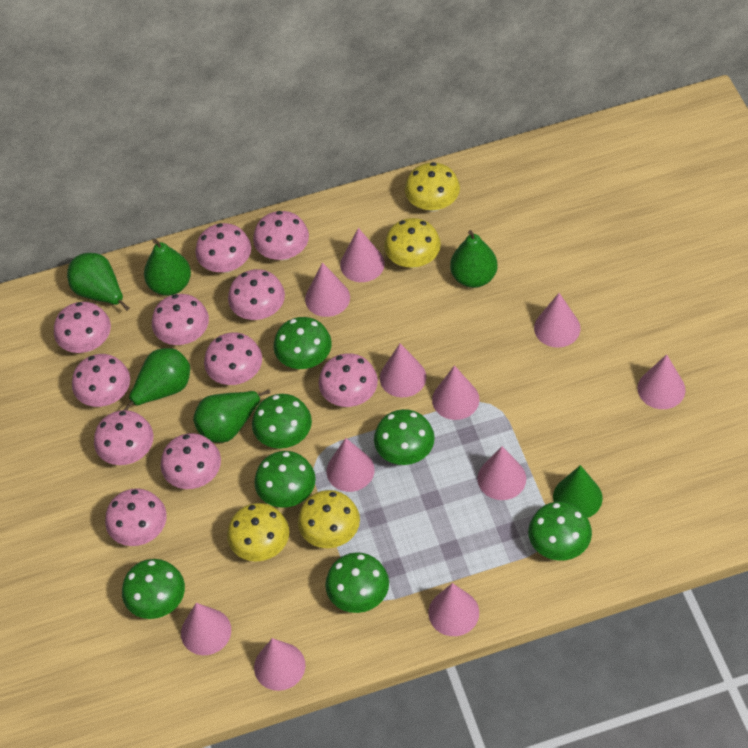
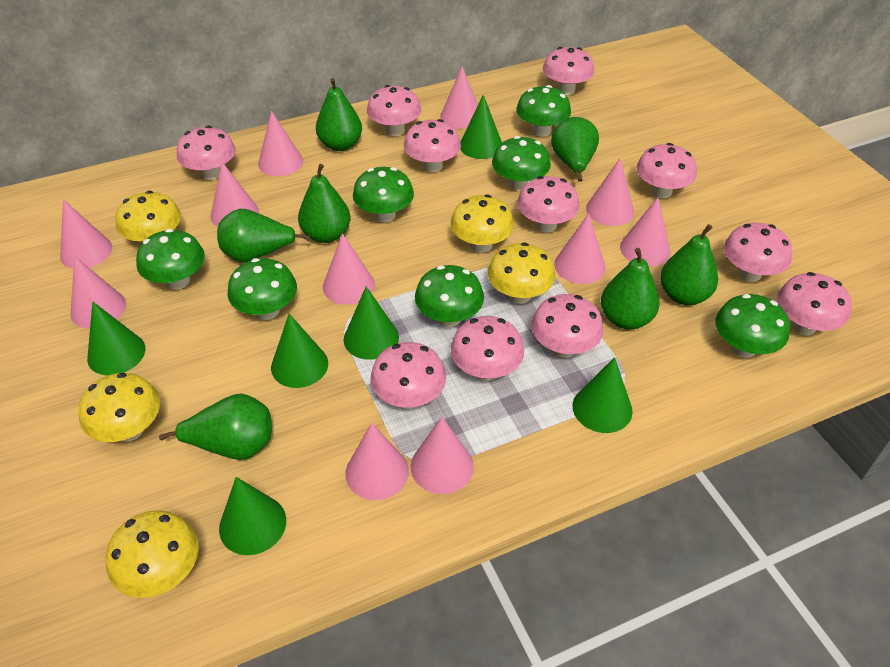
green cone: 1 -> 6
green pear: 5 -> 7
yellow mushroom: 4 -> 5

